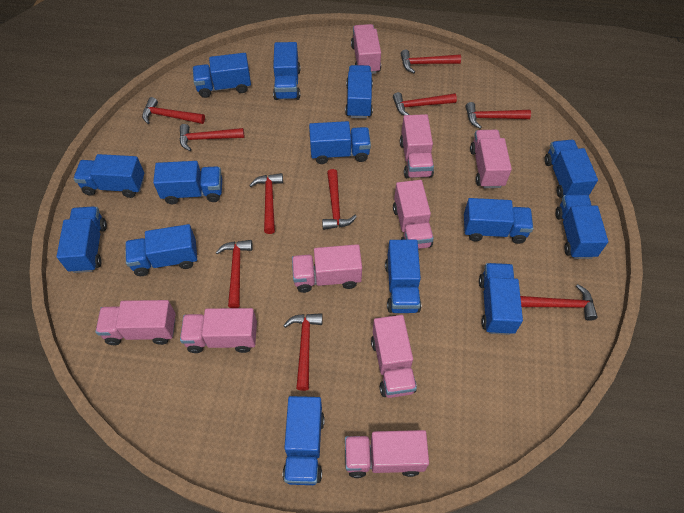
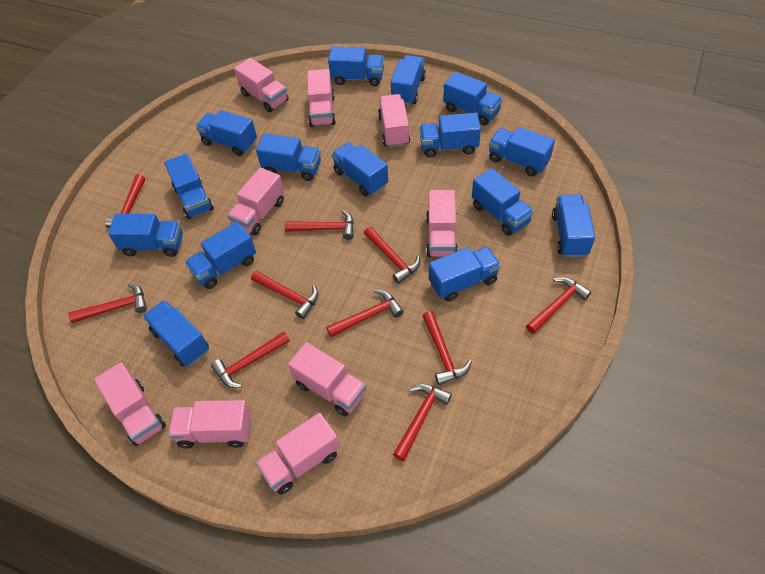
blue truck: 14 -> 15

